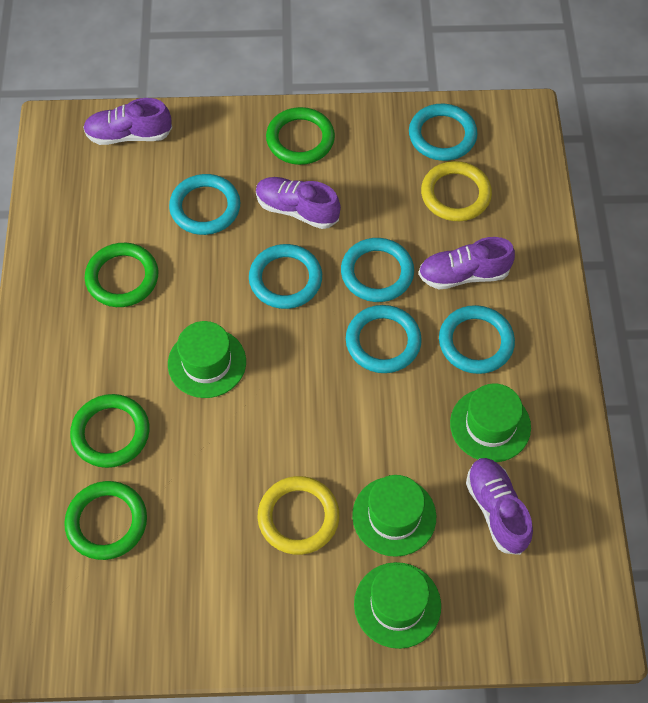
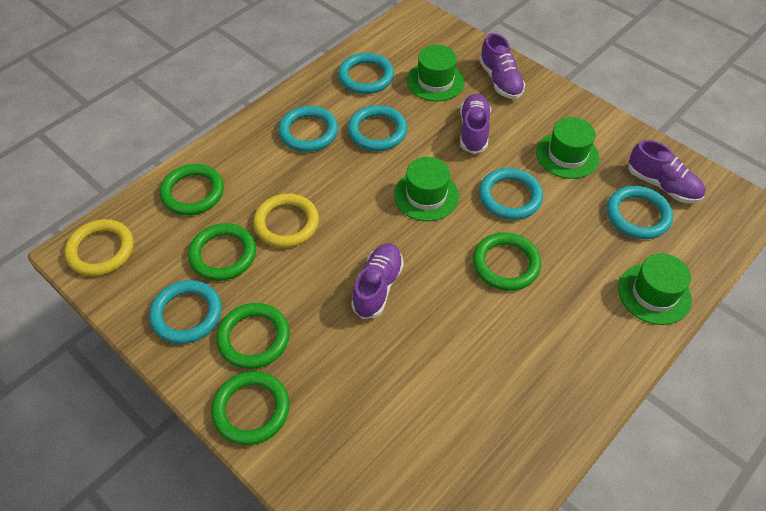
green ring: 4 -> 5

